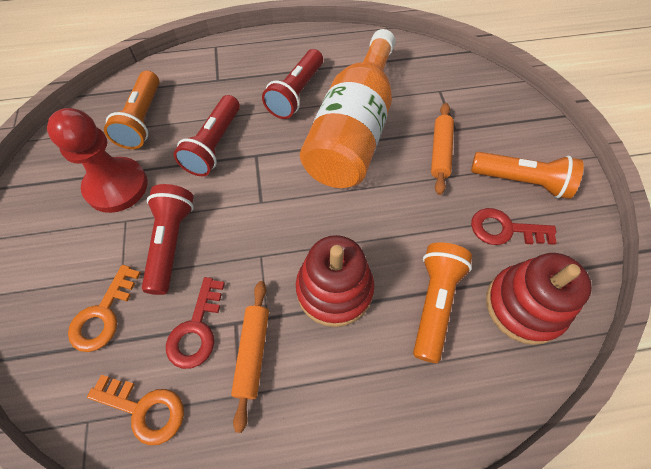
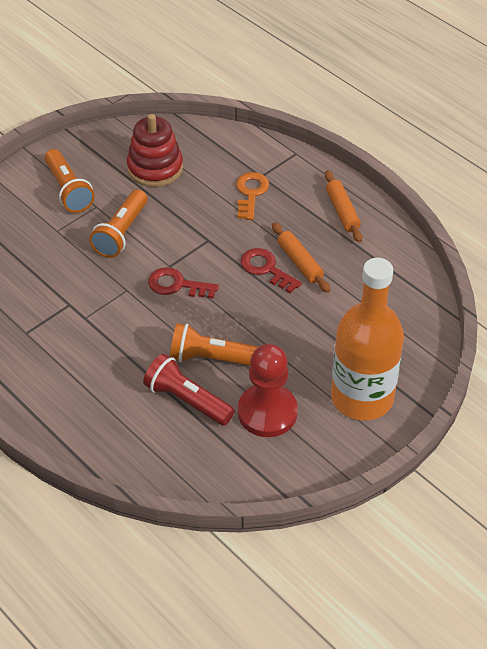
orange key: 2 -> 1
red flashlight: 3 -> 1
red stacking toy: 2 -> 1

